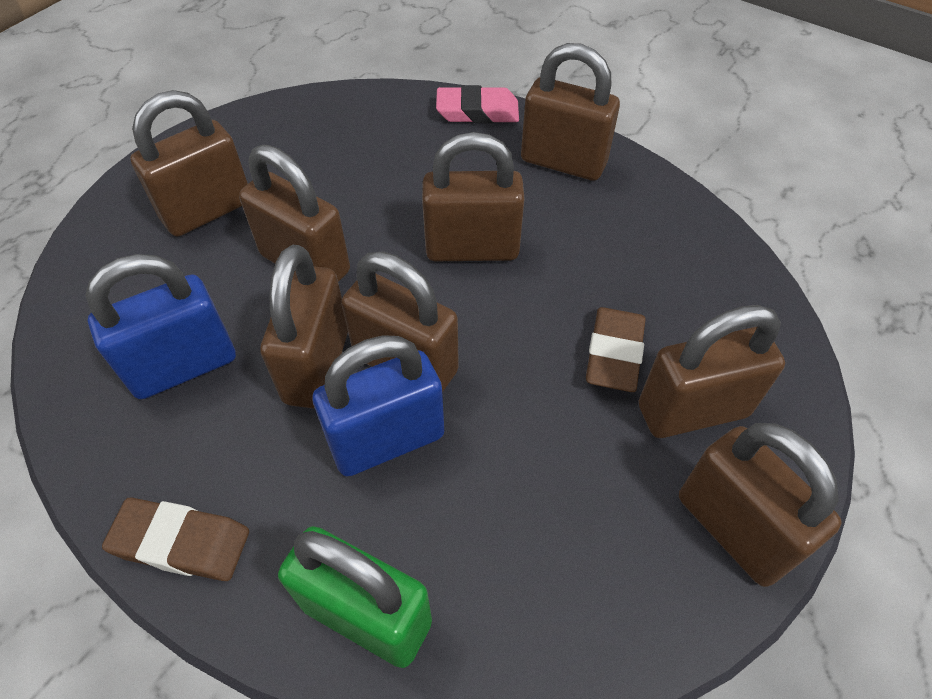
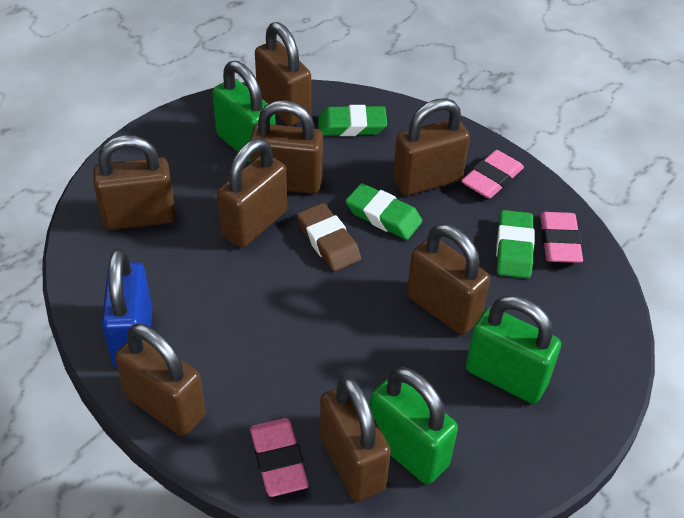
blue padlock: 2 -> 1
brown eraser: 2 -> 1
green eraser: 0 -> 3
green padlock: 1 -> 3
pink eraser: 1 -> 3

